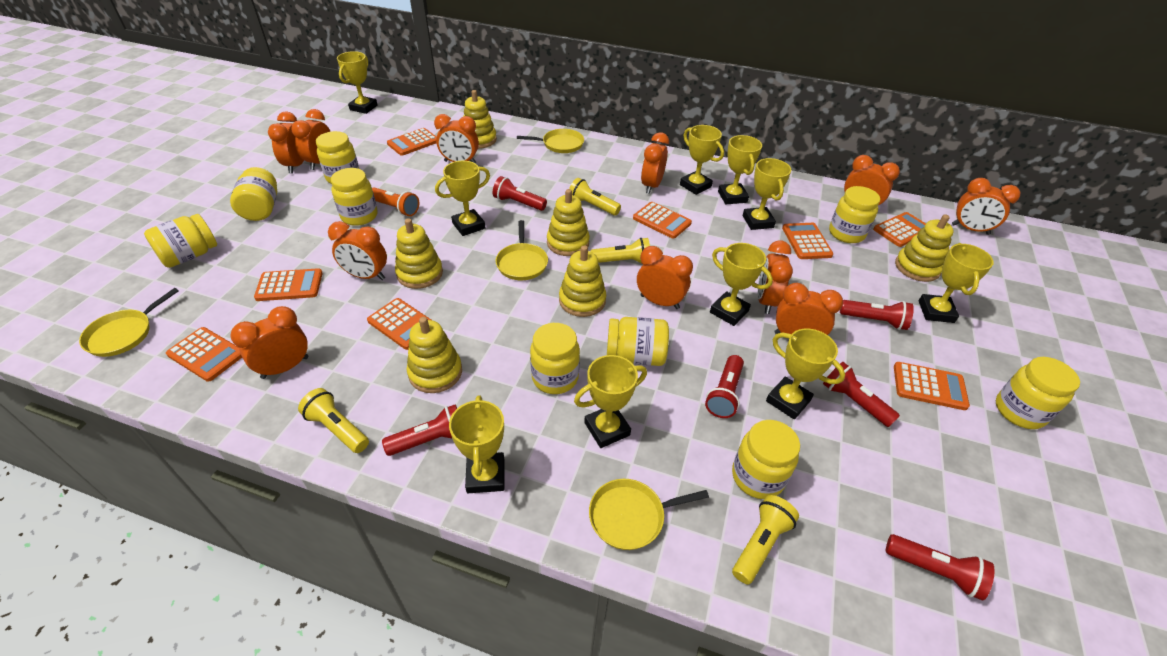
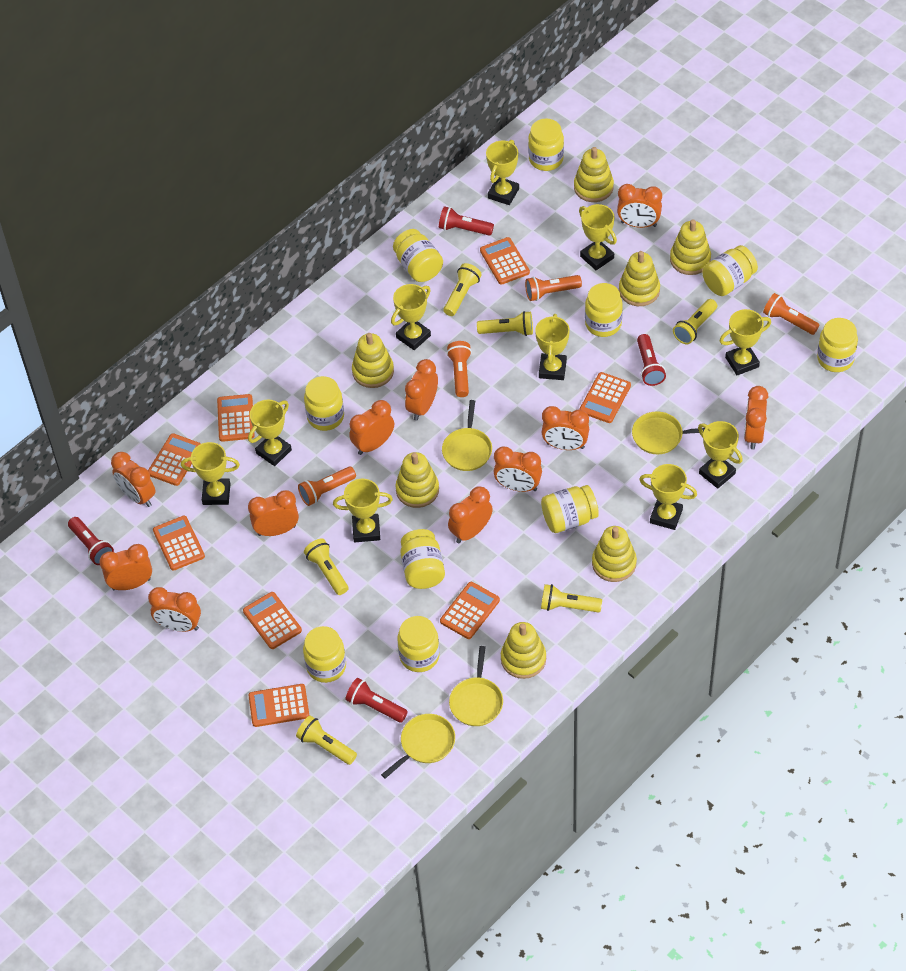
orange flashlight: 1 -> 4
red flashlight: 6 -> 4
yellow flashlight: 4 -> 6
yellow jar: 9 -> 10
yellow stacking toy: 6 -> 7

